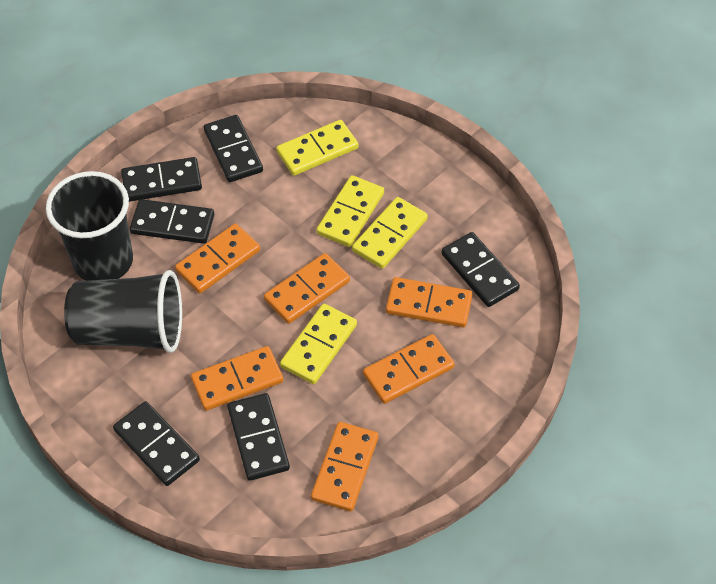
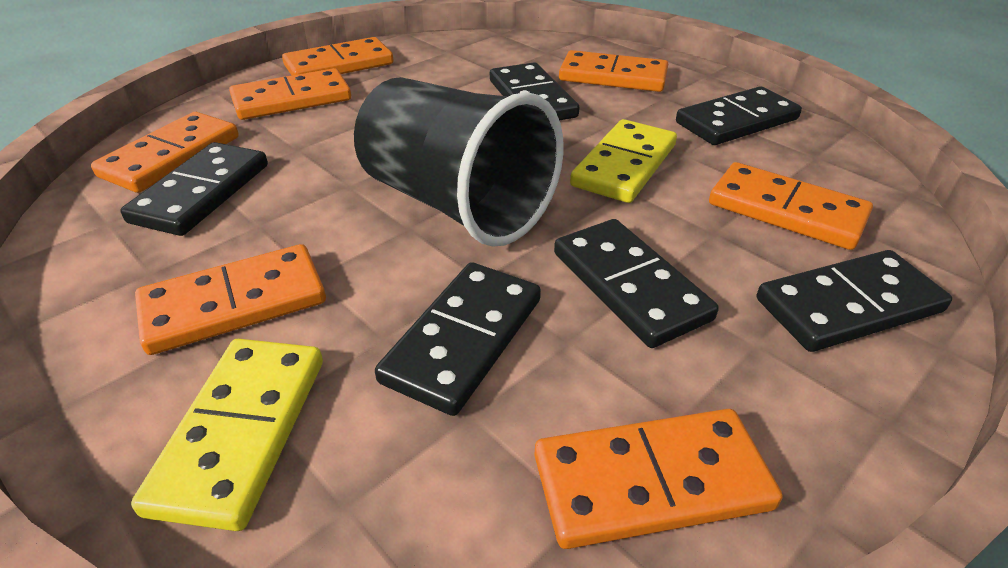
black cup: 2 -> 1
orange domino: 6 -> 7
yellow domino: 4 -> 2

